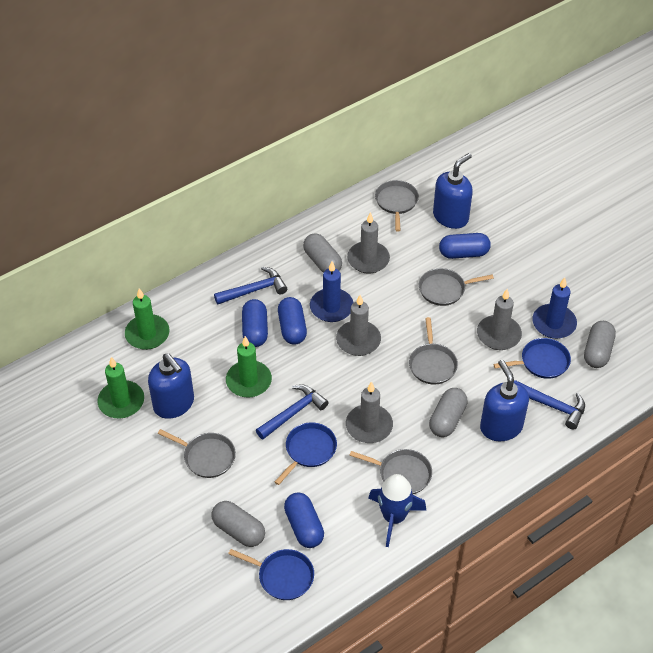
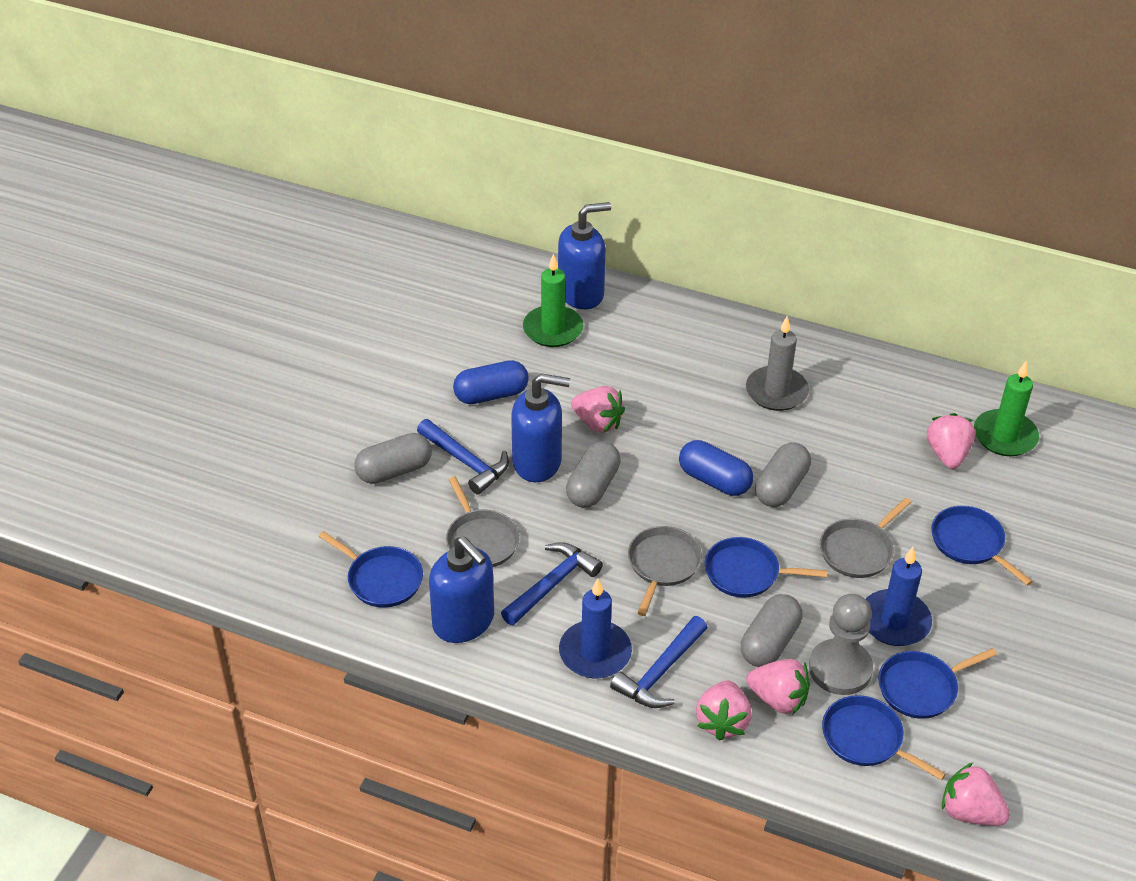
blue capsule: 4 -> 2
blue pan: 3 -> 5
blue rocket: 1 -> 0
green candle: 3 -> 2
grey candle: 4 -> 1
grey pan: 5 -> 3
grey pawn: 0 -> 1
pink strawberry: 0 -> 5

